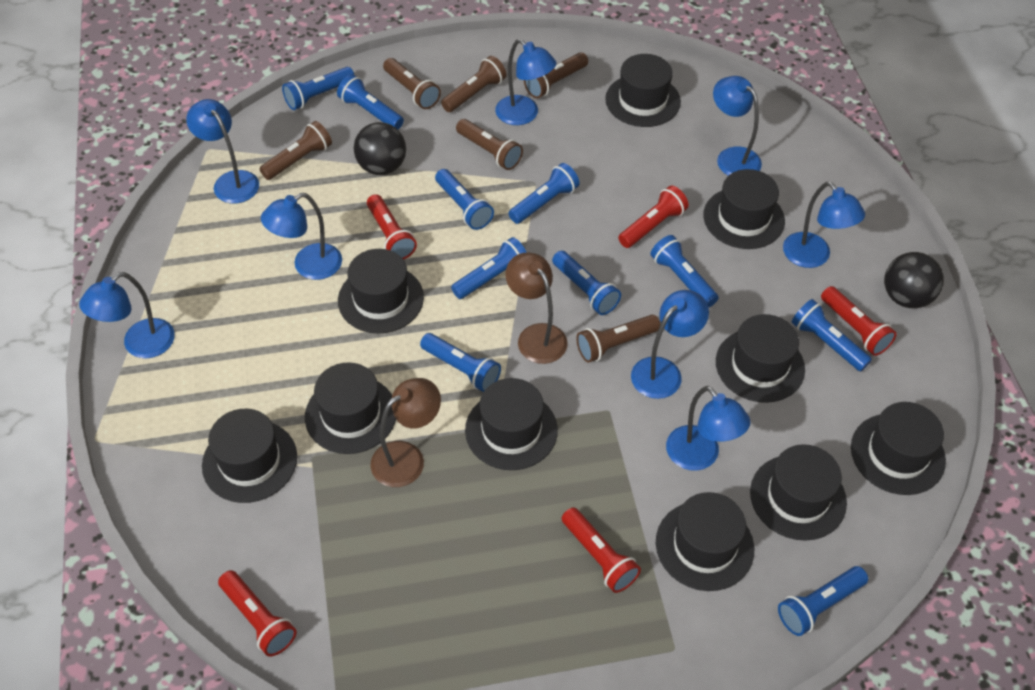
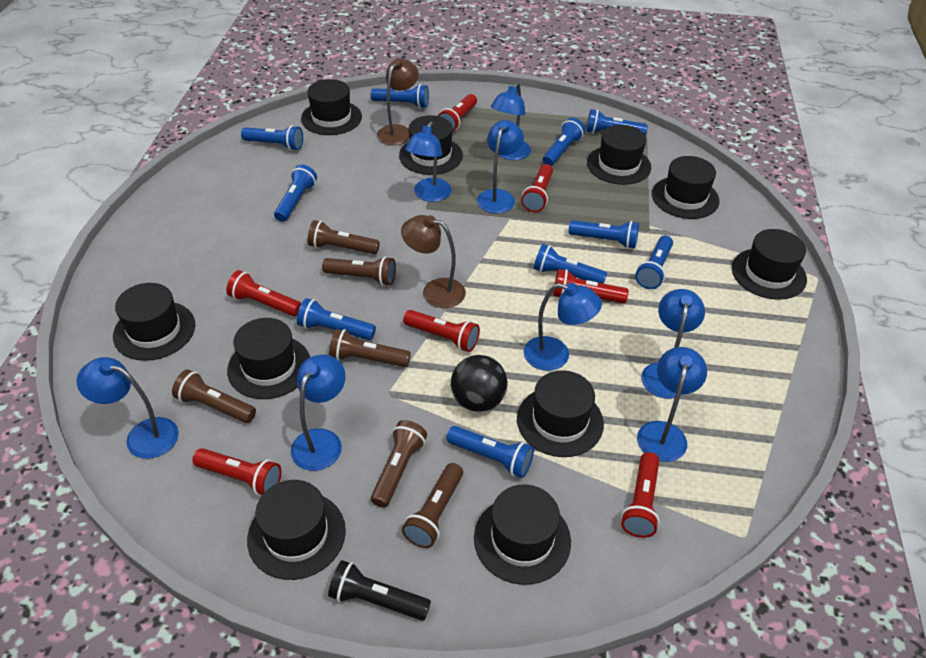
black ball: 2 -> 1
black flashlight: 0 -> 1
red flashlight: 5 -> 7

